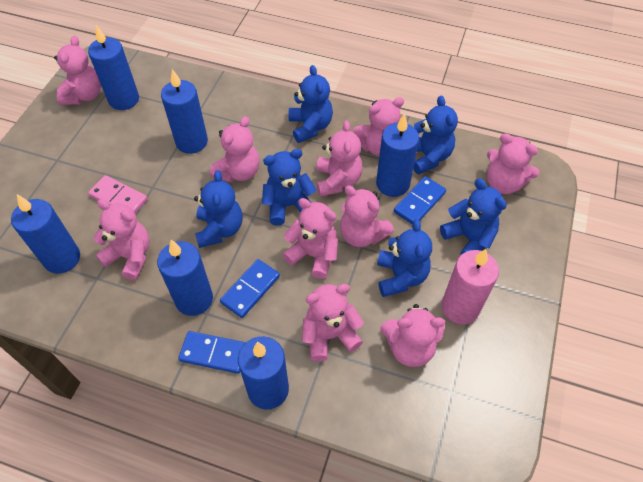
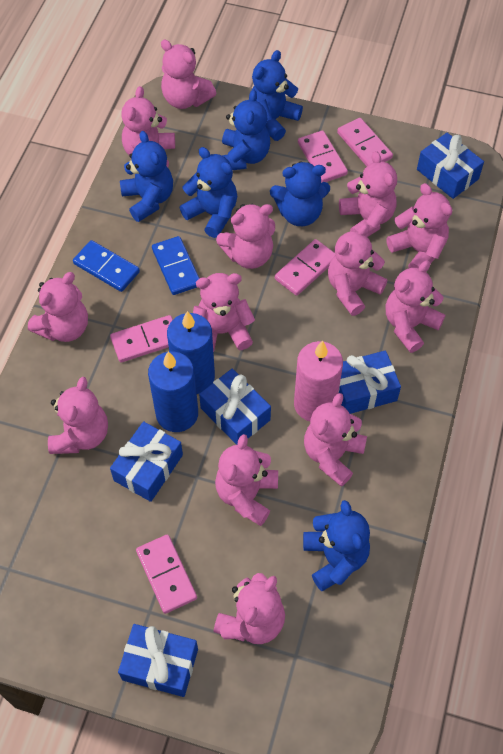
blue candle: 6 -> 2
blue domino: 3 -> 2
blue gift: 0 -> 5
pink domino: 1 -> 5
pink teddy bear: 10 -> 13

